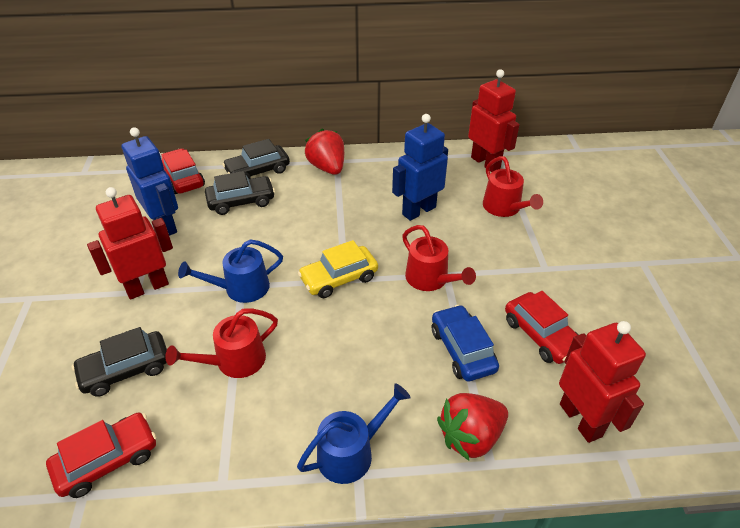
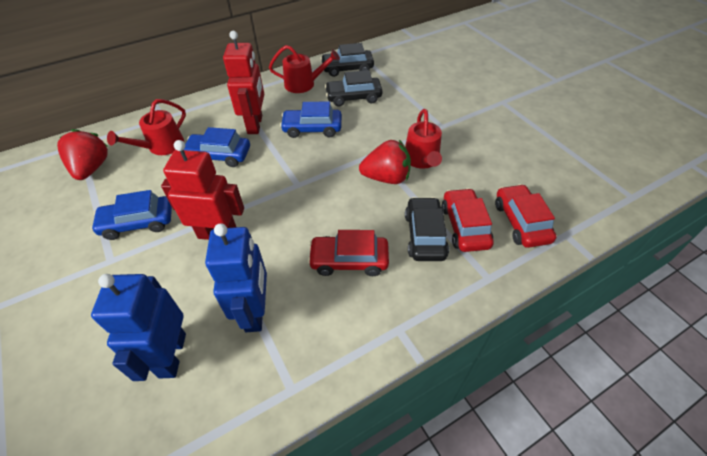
blue car: 1 -> 3
blue watering can: 2 -> 0
red robot: 3 -> 2
yellow car: 1 -> 0

